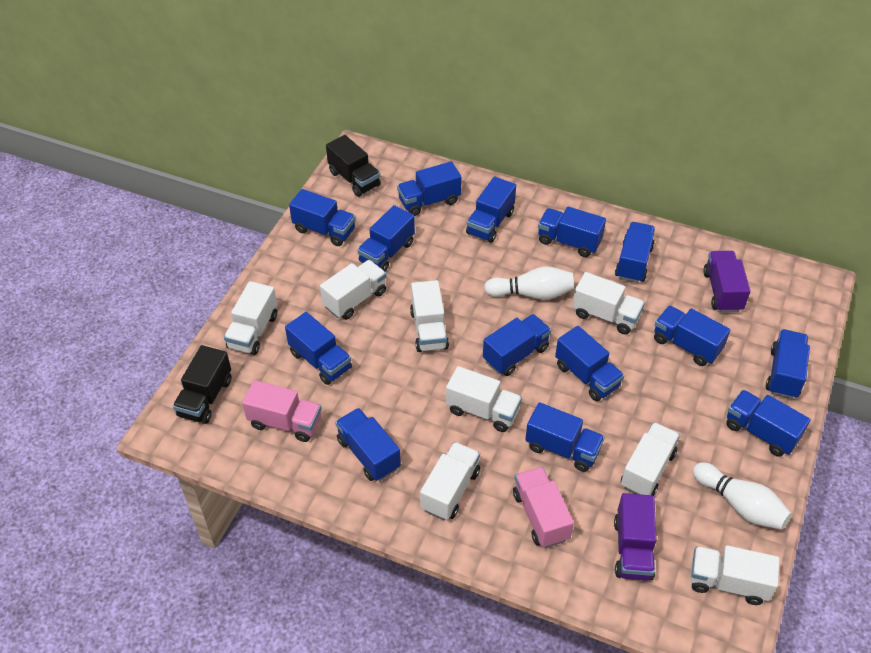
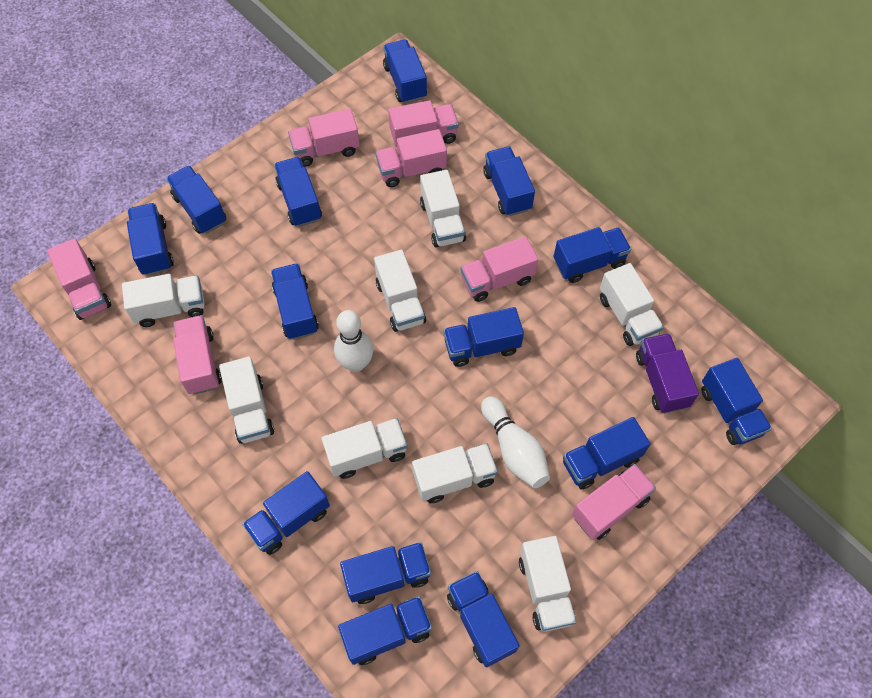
black truck: 2 -> 0
pink truck: 2 -> 7
purple truck: 2 -> 1

